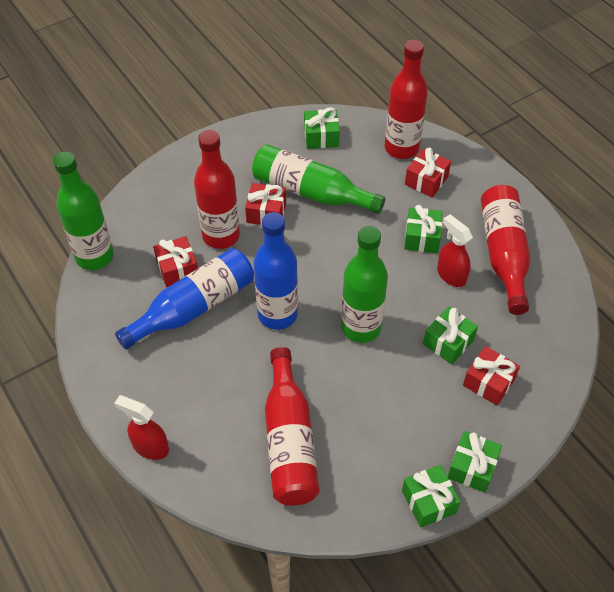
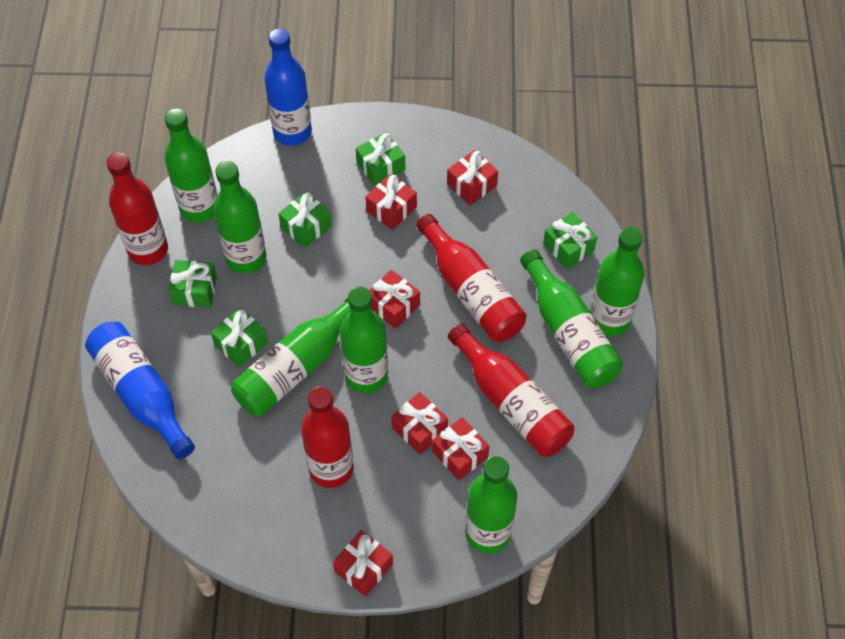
green bottle: 3 -> 7
red gift: 4 -> 6
red spray bottle: 2 -> 0

